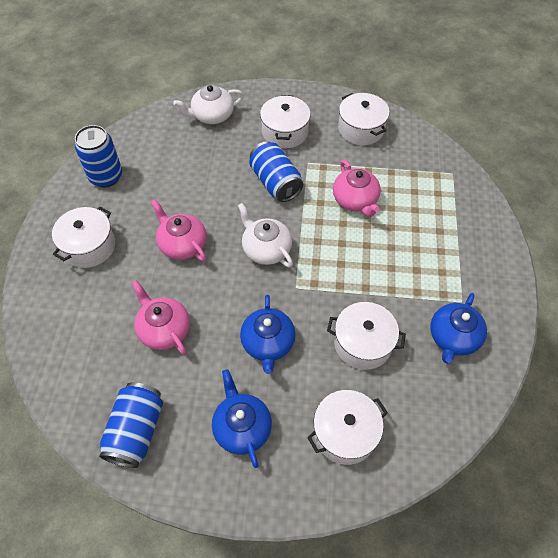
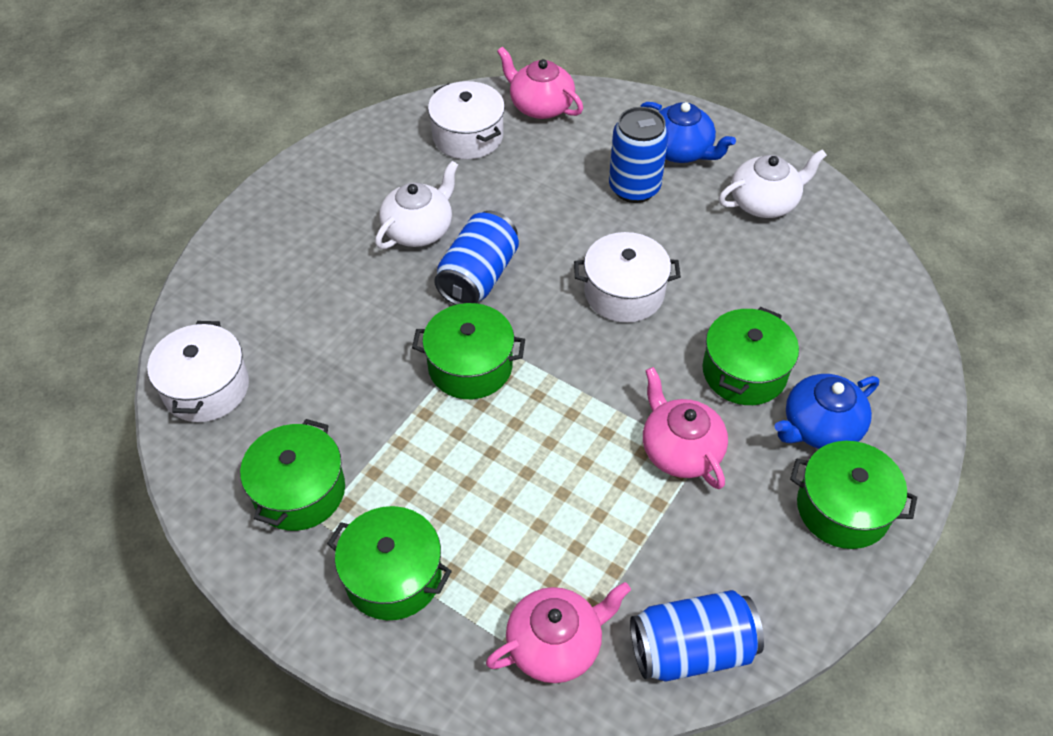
blue teapot: 3 -> 2
green pot: 0 -> 5
white pot: 5 -> 3

